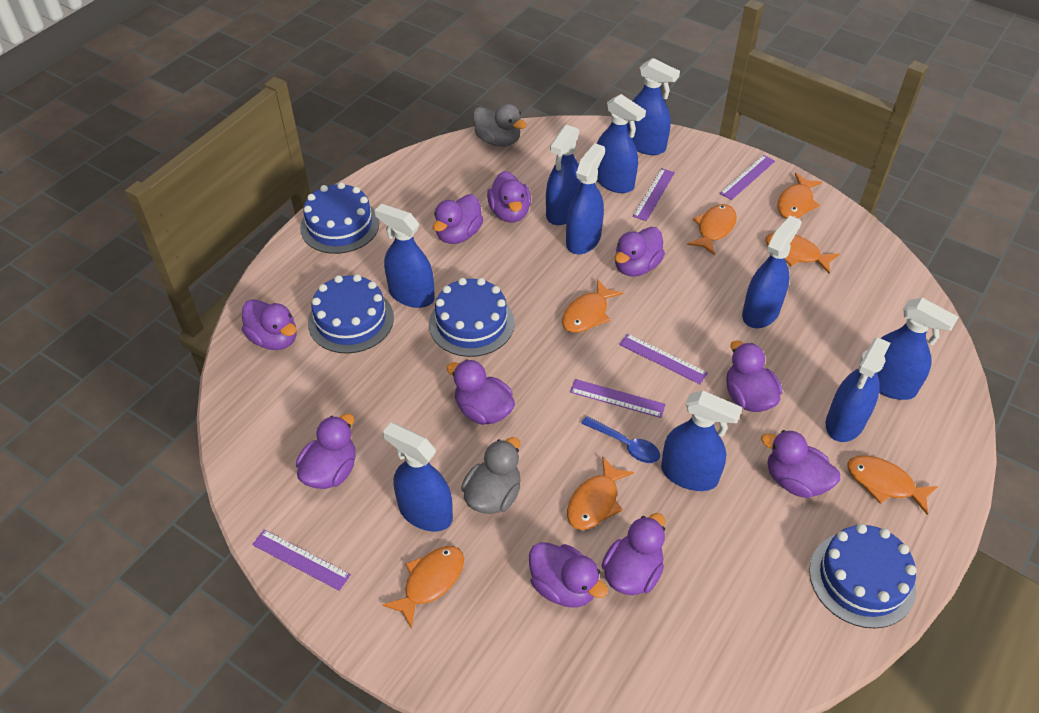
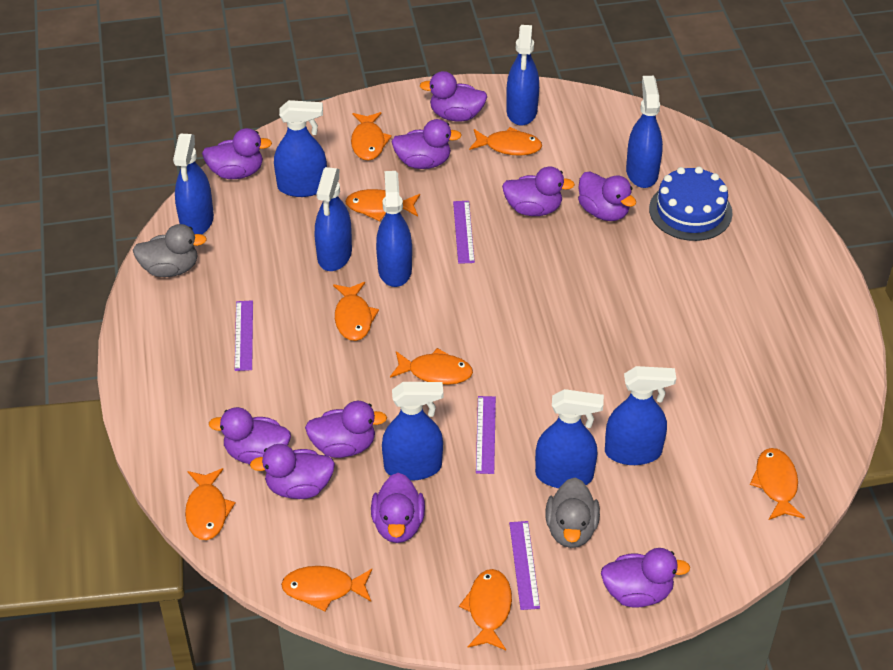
blue cake: 4 -> 1
blue spoon: 1 -> 0
blue spray bottle: 10 -> 9
orange fish: 7 -> 9
purple ruler: 5 -> 4

